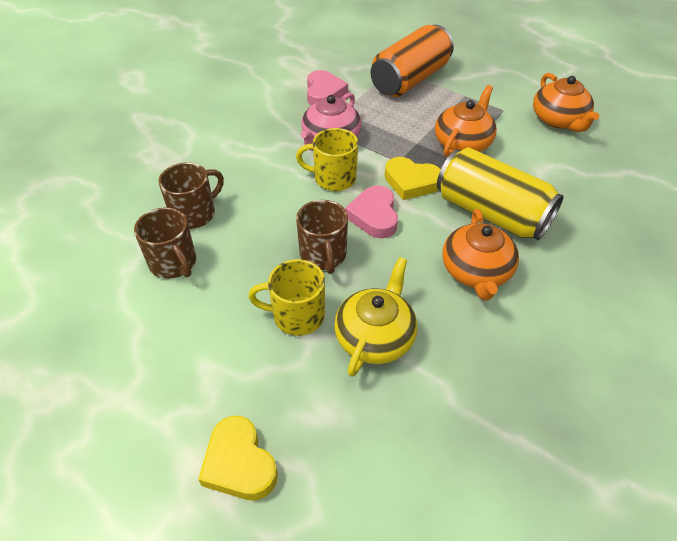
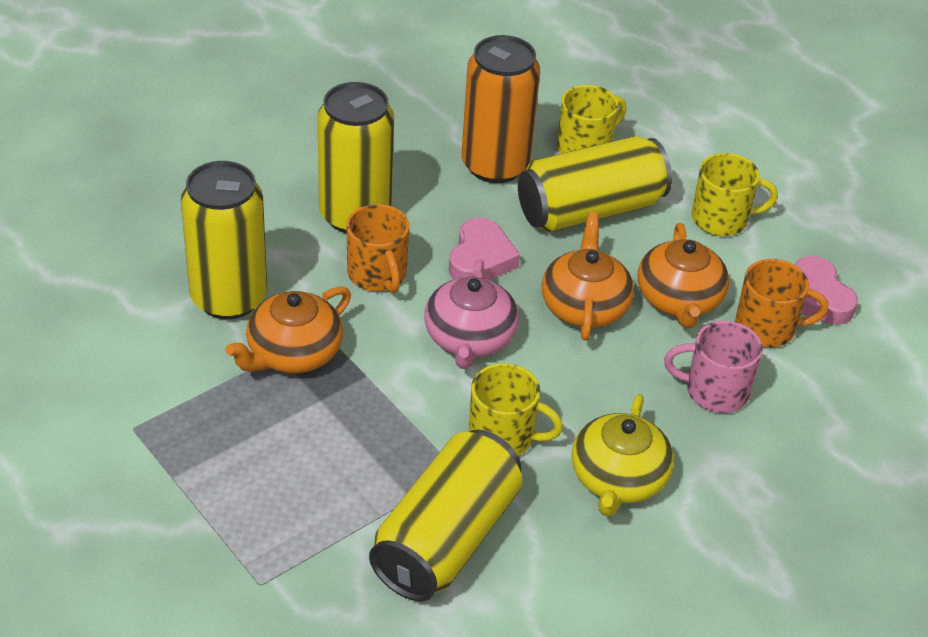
brown mug: 3 -> 0
orange mug: 0 -> 2
pink mug: 0 -> 1
yellow can: 1 -> 4
yellow heart: 2 -> 0
yellow mug: 2 -> 3

